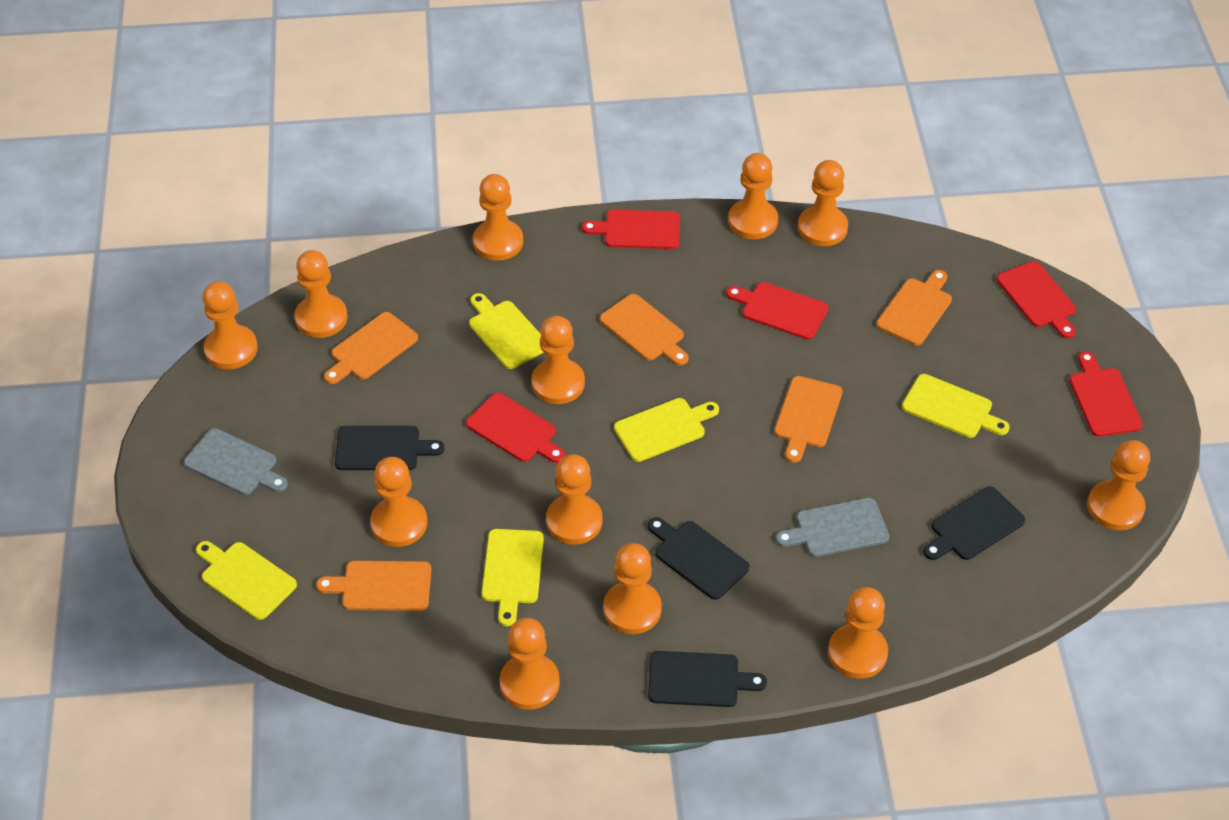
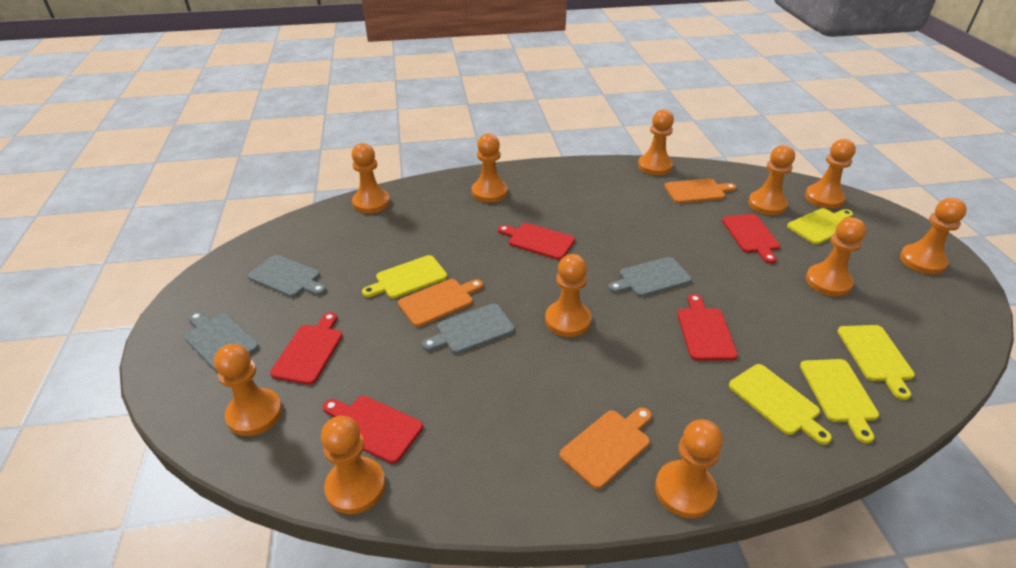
black cutting board: 4 -> 0
grey cutting board: 2 -> 4
orange cutting board: 5 -> 3
orange pawn: 12 -> 11

